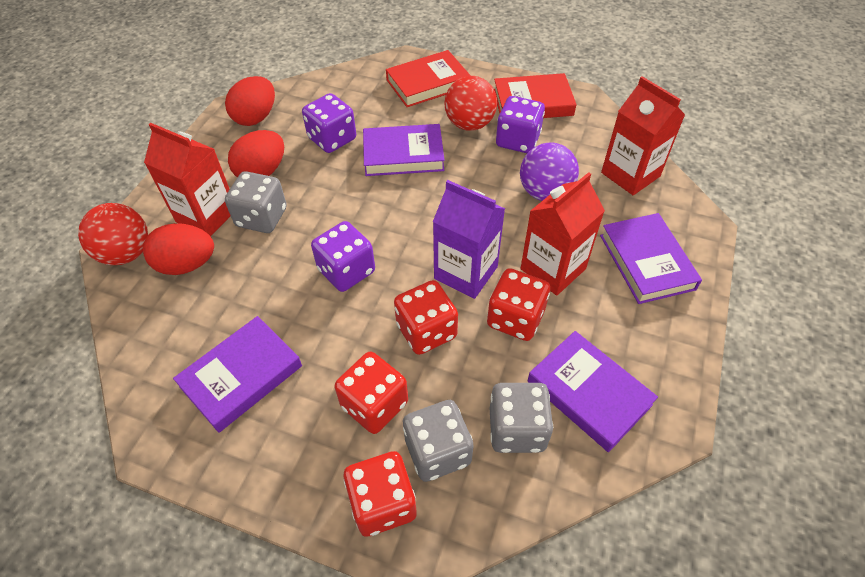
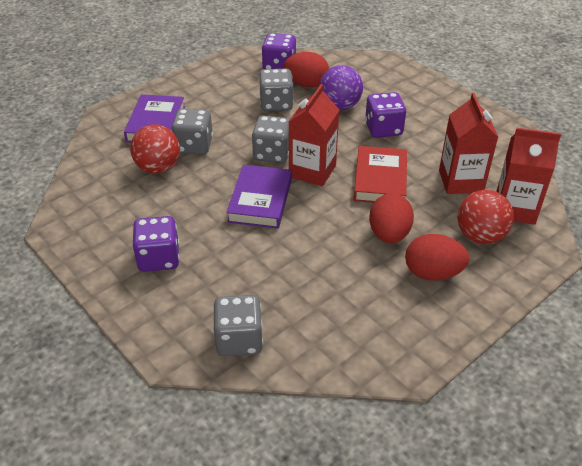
grey dice: 3 -> 4
purple book: 4 -> 2
purple carton: 1 -> 0
red book: 2 -> 1
red dice: 4 -> 0

